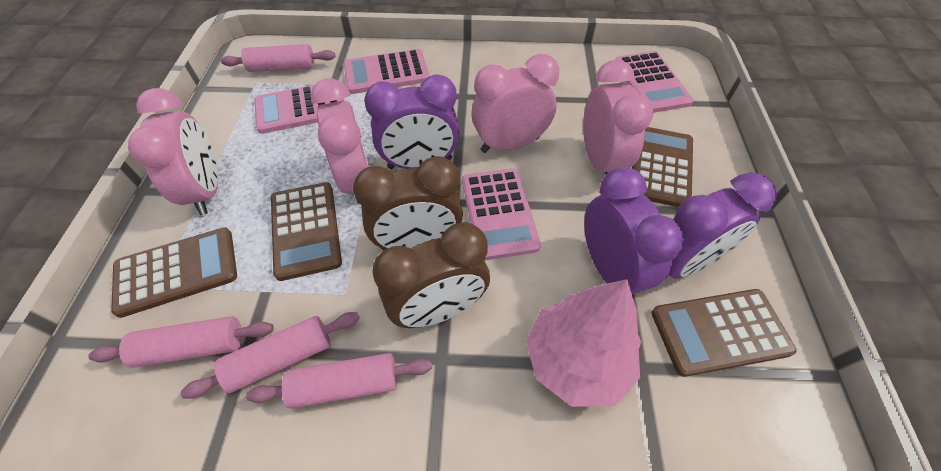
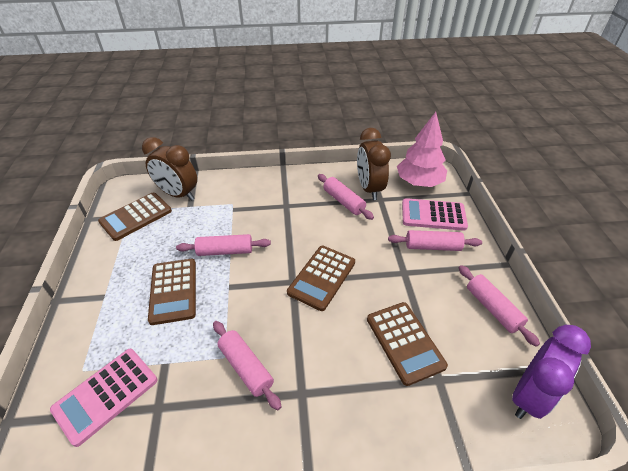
pink calculator: 4 -> 2
pink clock: 4 -> 0
pink rolling pin: 4 -> 5
purple clock: 3 -> 1

